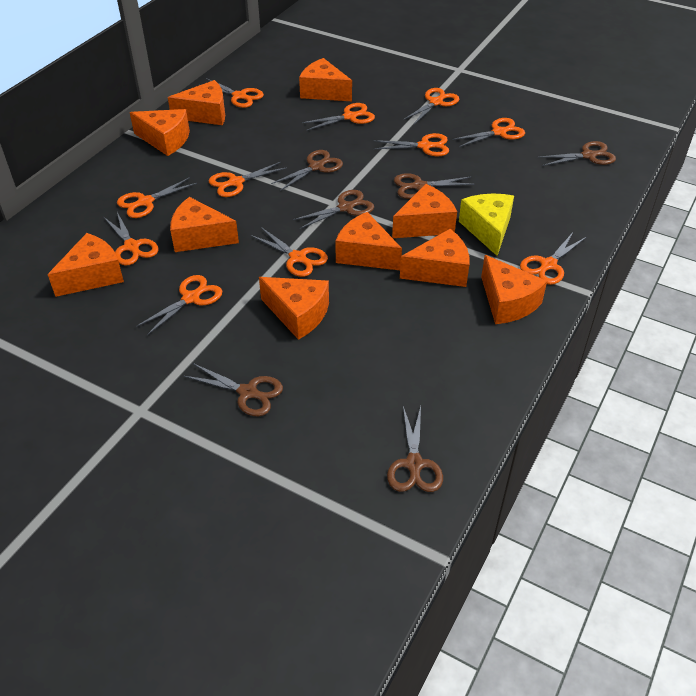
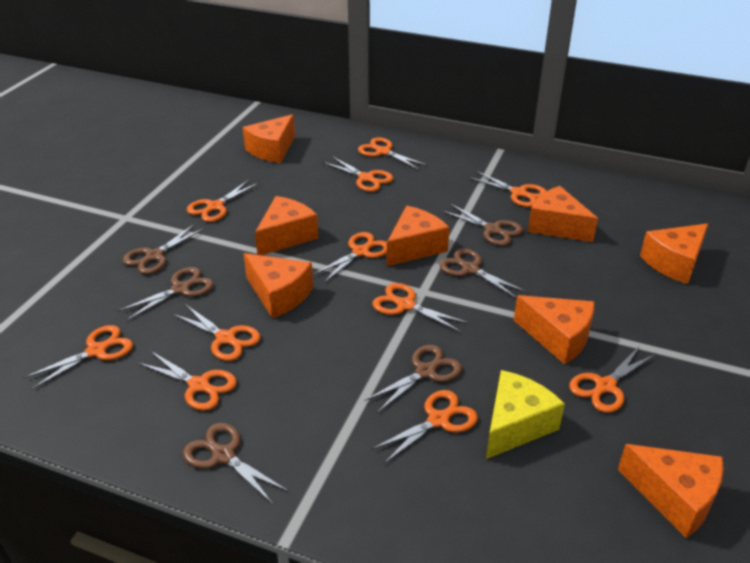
orange cheese: 10 -> 8

